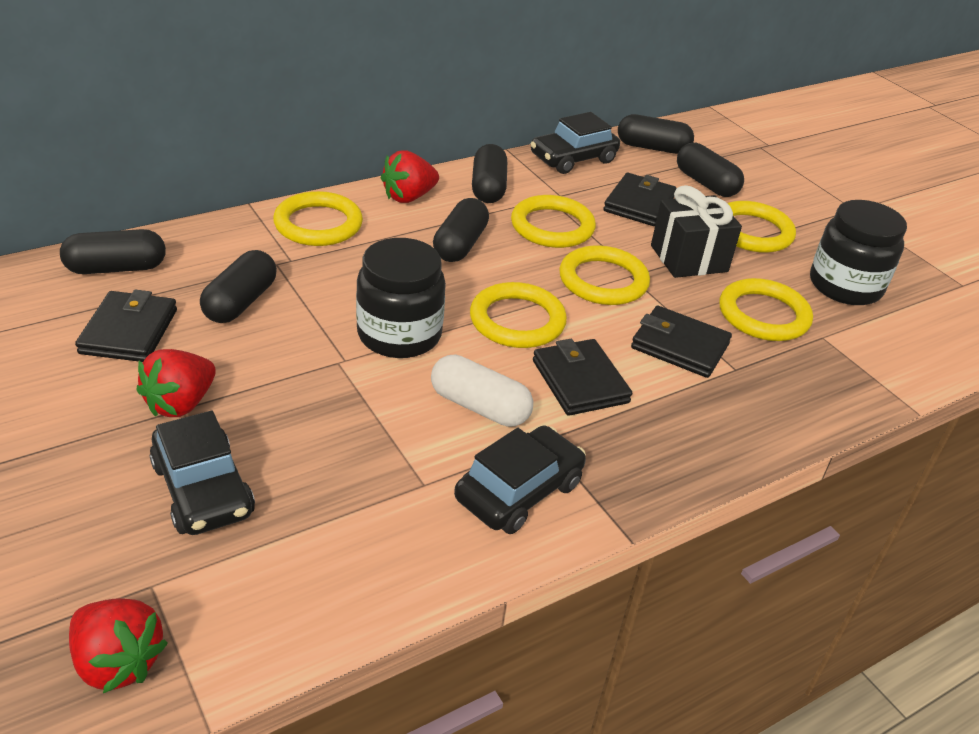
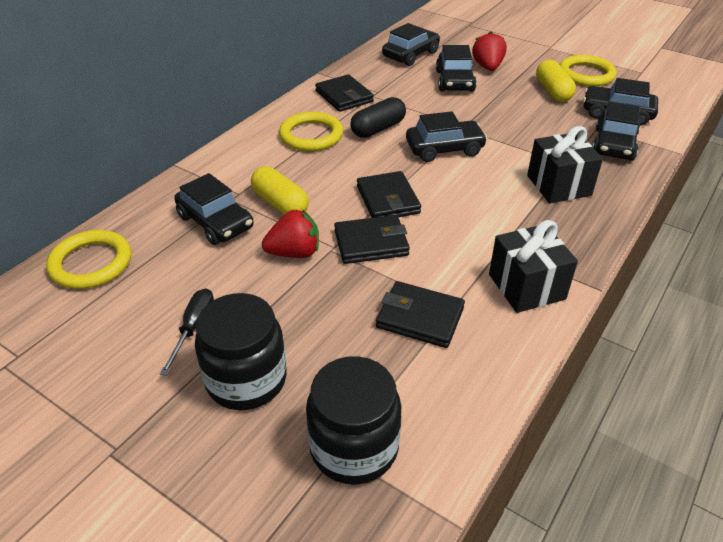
black capsule: 6 -> 1
black car: 3 -> 6
black gift: 1 -> 2
black screwdriver: 0 -> 1
red strawberry: 3 -> 2
white capsule: 1 -> 0
yellow capsule: 0 -> 2
yellow ring: 6 -> 3

